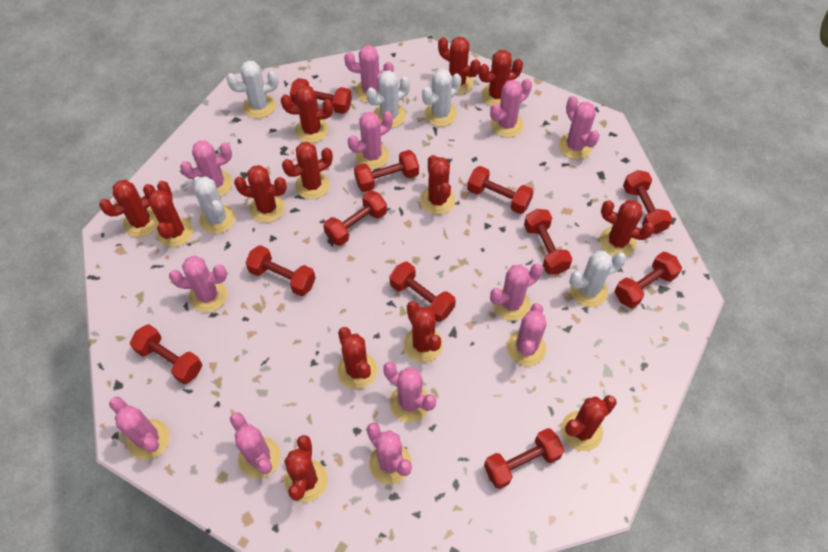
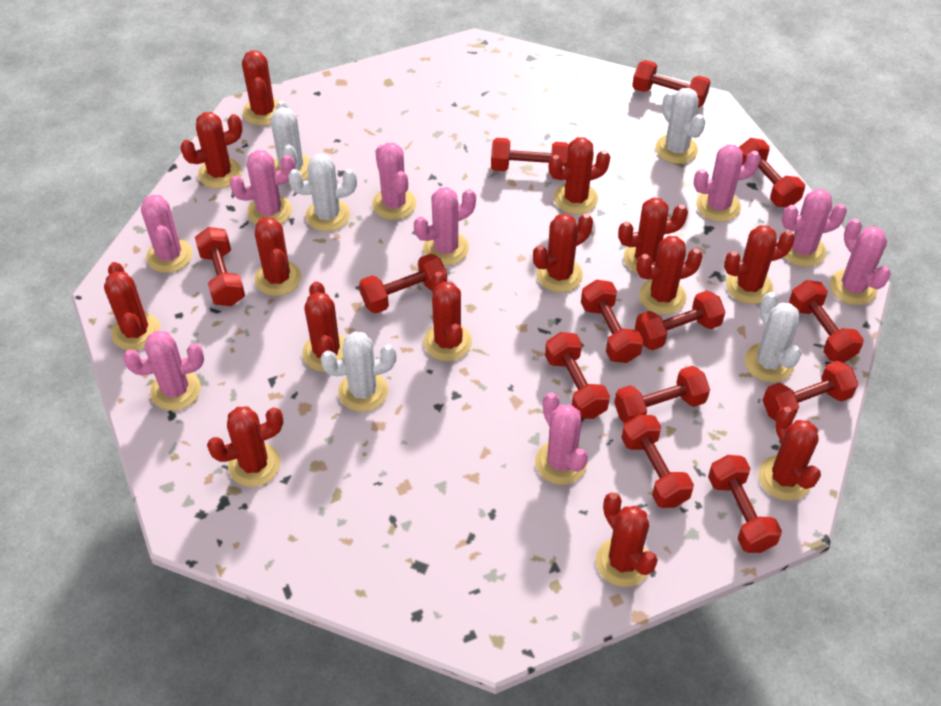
pink cactus: 12 -> 9
red cactus: 13 -> 14
red dumbbell: 11 -> 13

